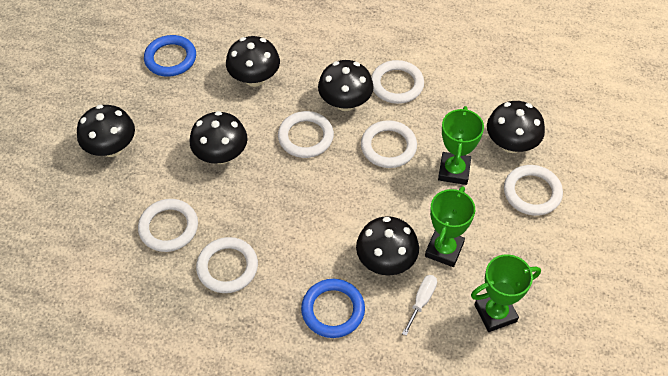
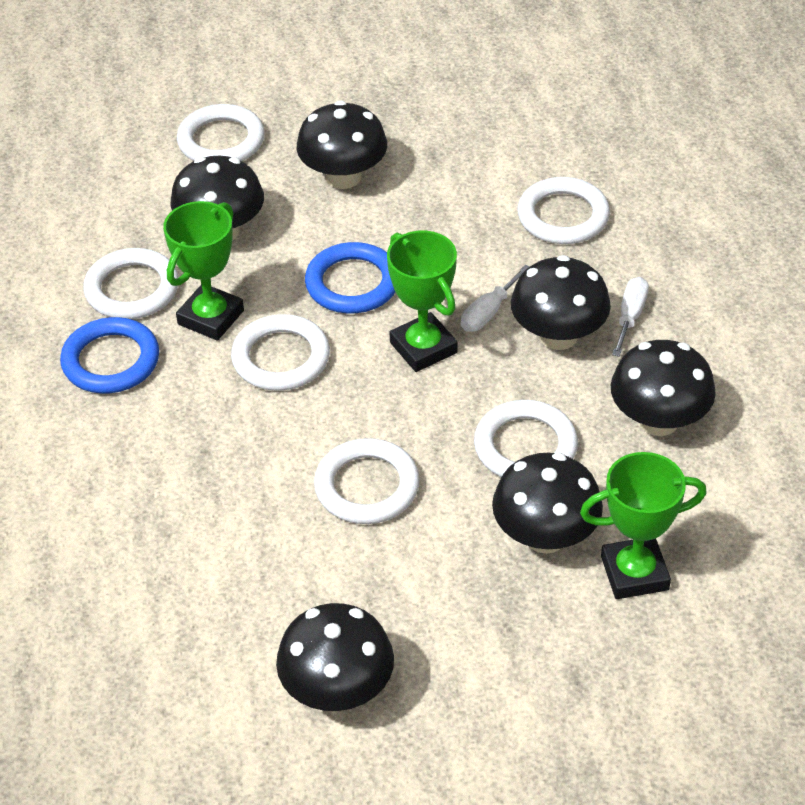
white screwdriver: 1 -> 2

